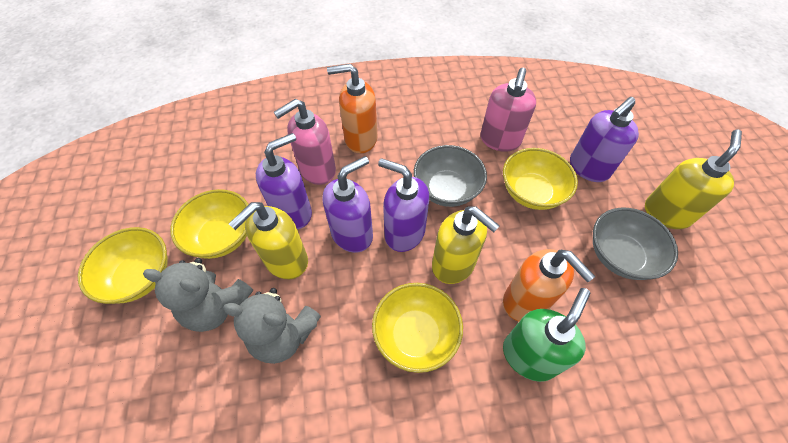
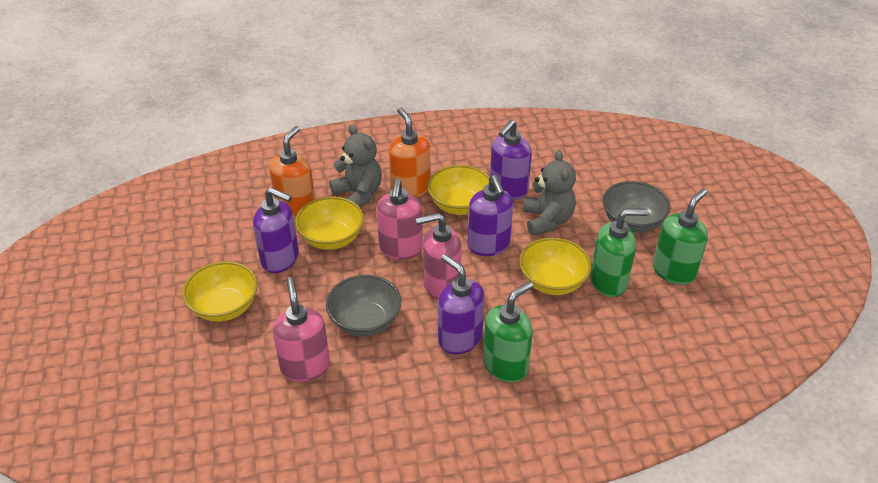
green soap dispenser: 1 -> 3
pink soap dispenser: 2 -> 3
yellow soap dispenser: 3 -> 0

